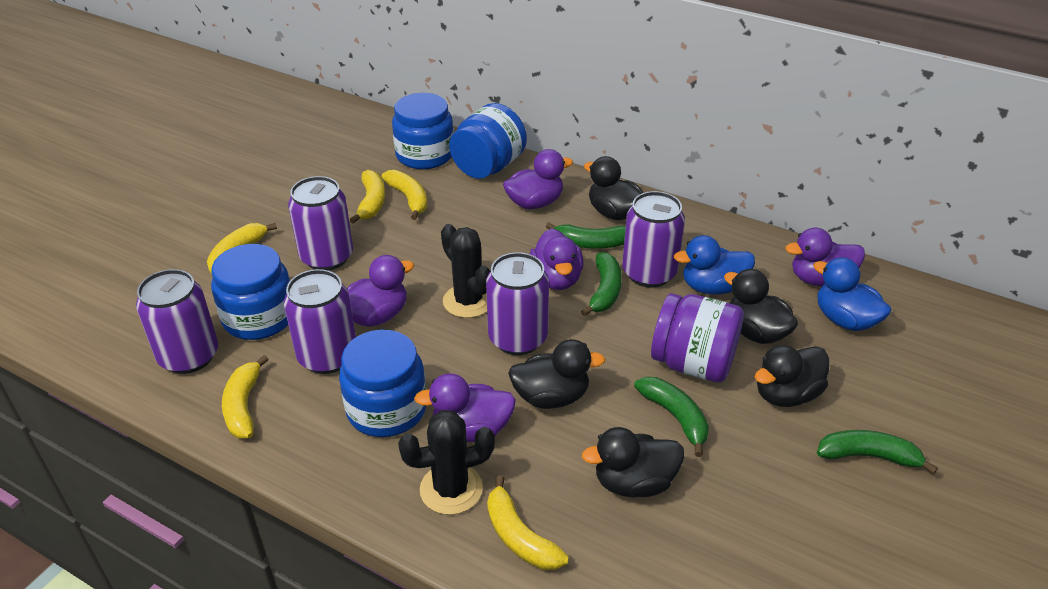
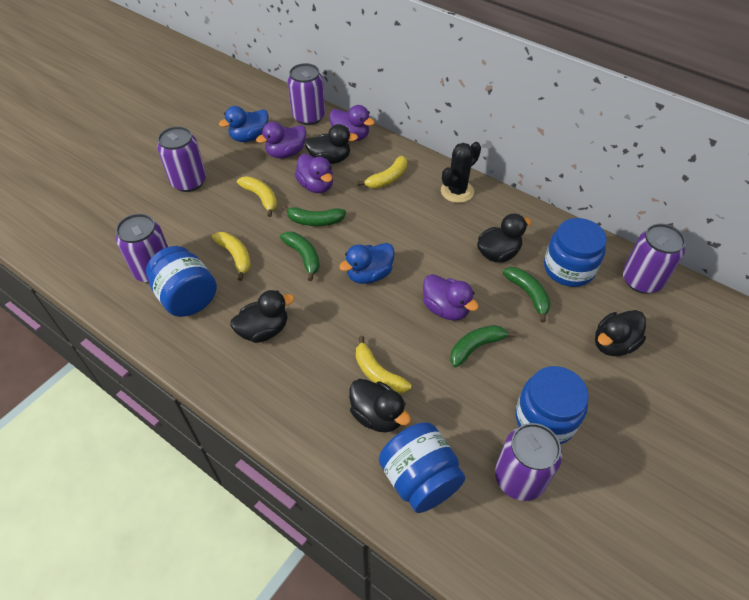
black cactus: 2 -> 1
purple duck: 5 -> 4
purple jar: 1 -> 0
yellow banana: 5 -> 4

